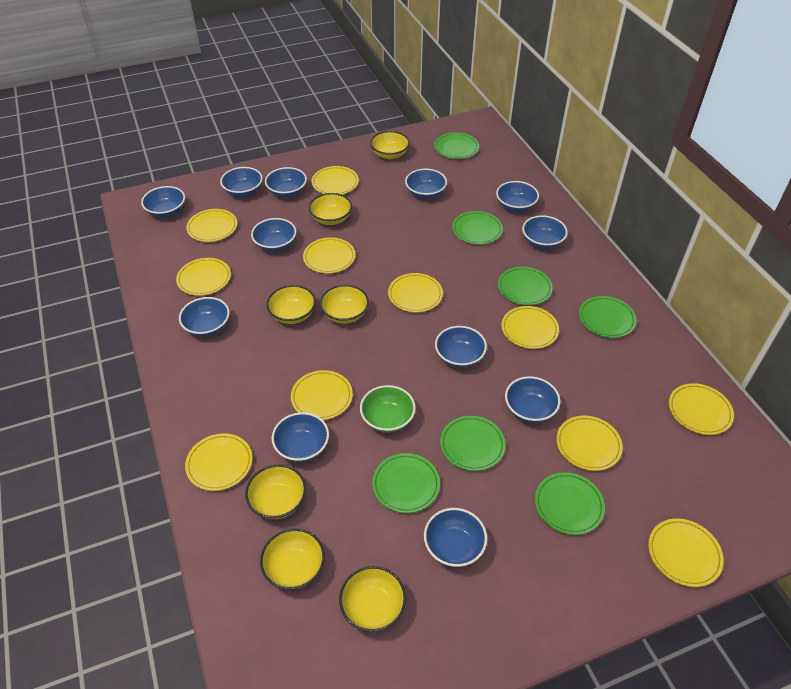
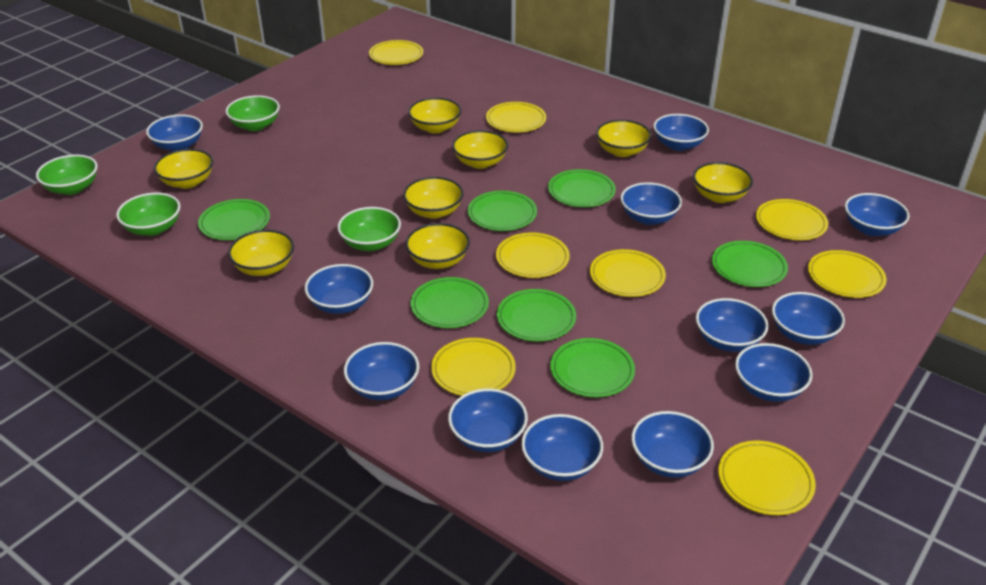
green bowl: 1 -> 4
yellow bowl: 7 -> 8
yellow plate: 11 -> 8

